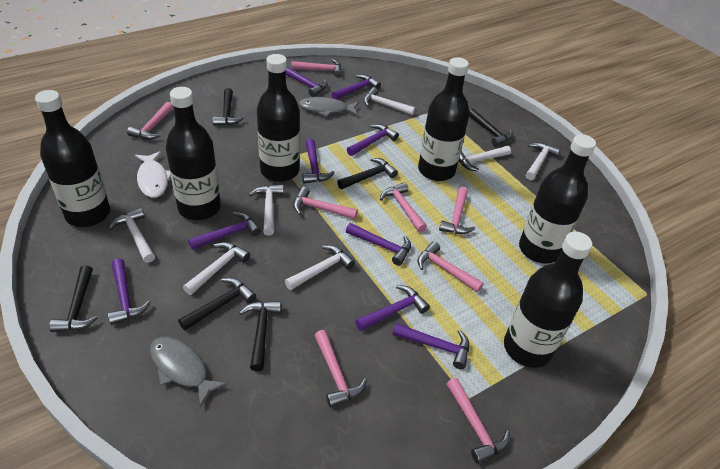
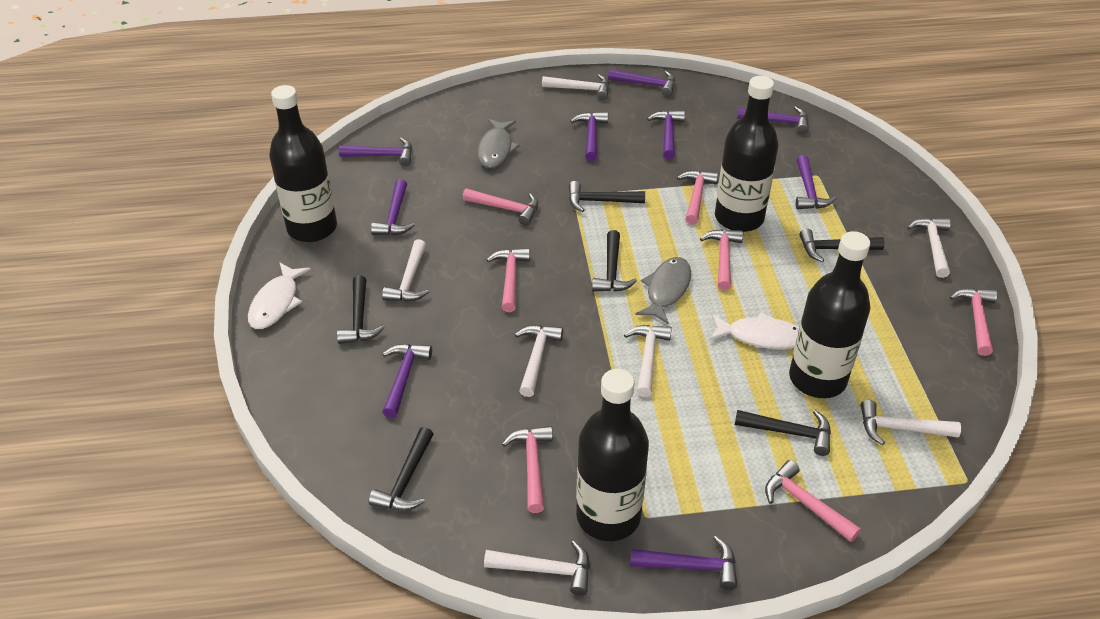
black bottle: 6 -> 4
pink hammer: 8 -> 7
white fish: 1 -> 2

